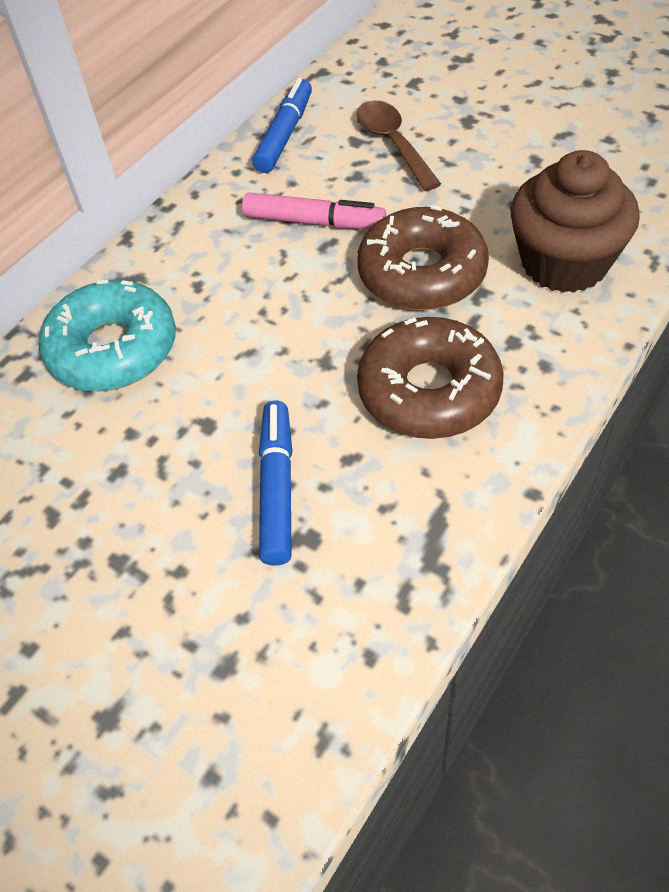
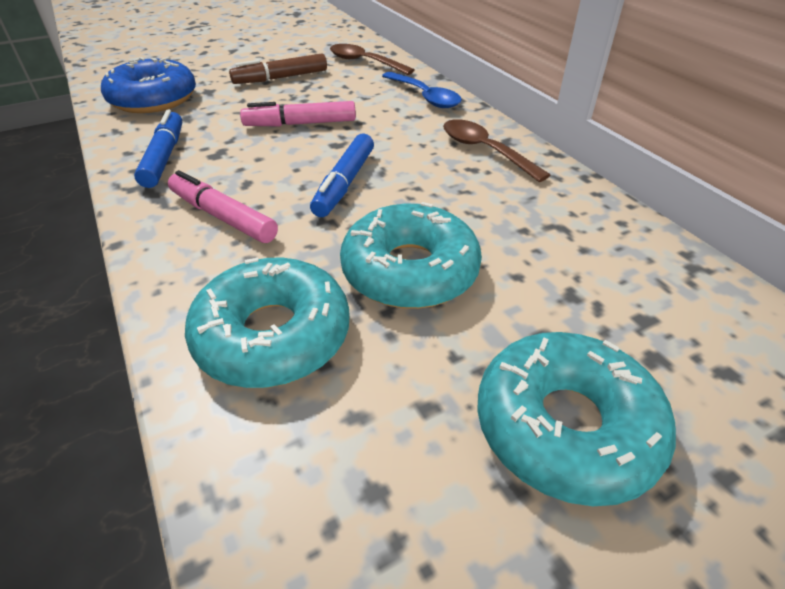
blue donut: 0 -> 1
blue spoon: 0 -> 1
brown cupcake: 1 -> 0
brown donut: 2 -> 0
brown marker: 0 -> 1
brown spoon: 1 -> 2
pink marker: 1 -> 2
turquoise donut: 1 -> 3

